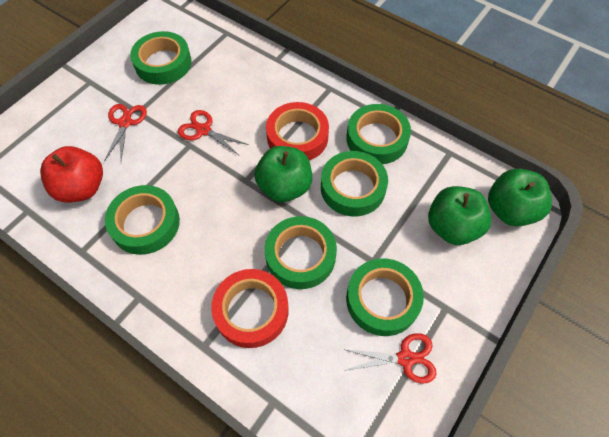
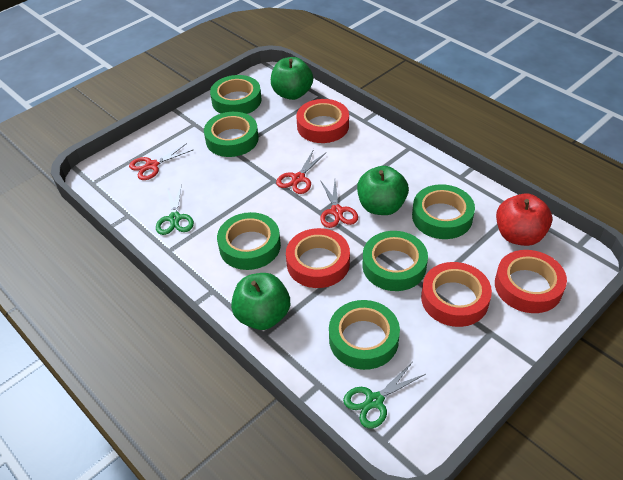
green scissors: 0 -> 2
red tape: 2 -> 4

